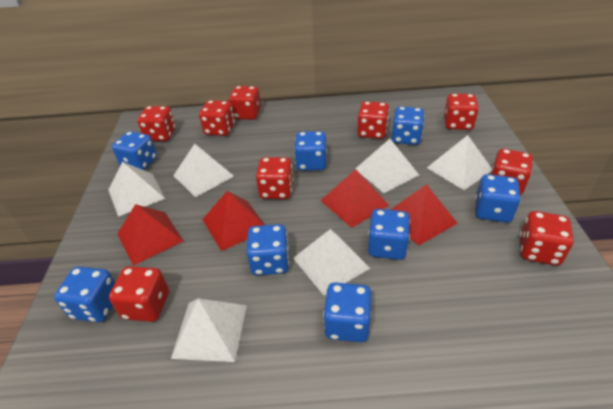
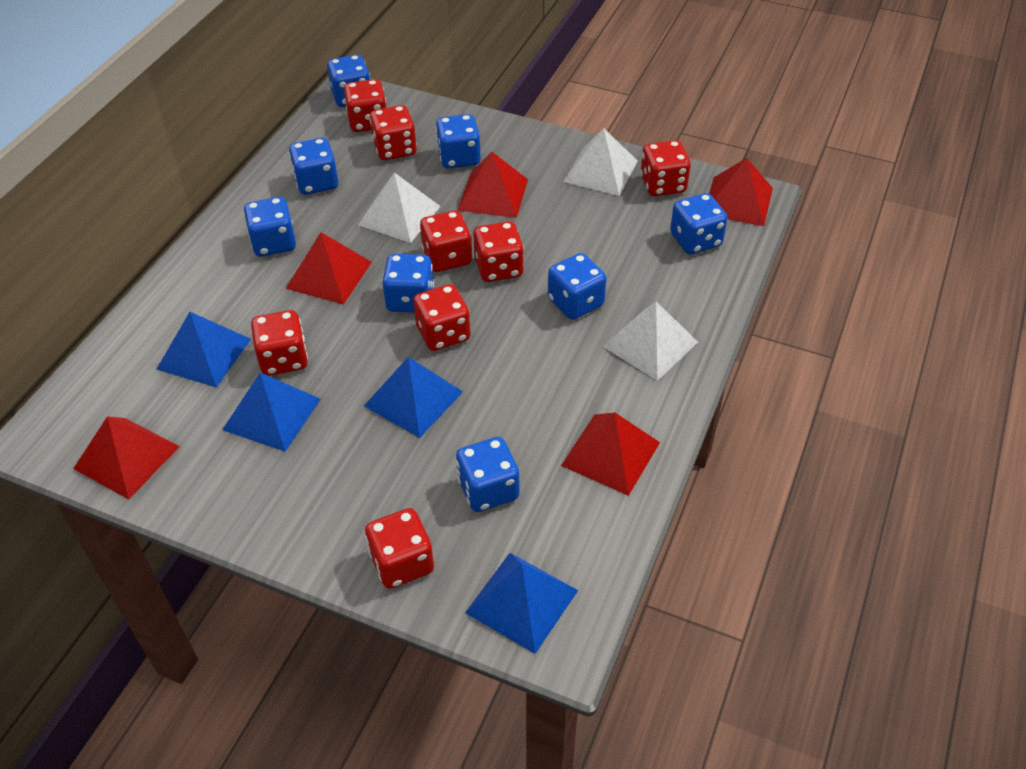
blue pyramid: 0 -> 4
red dice: 9 -> 8
red pyramid: 4 -> 5
white pyramid: 6 -> 3

